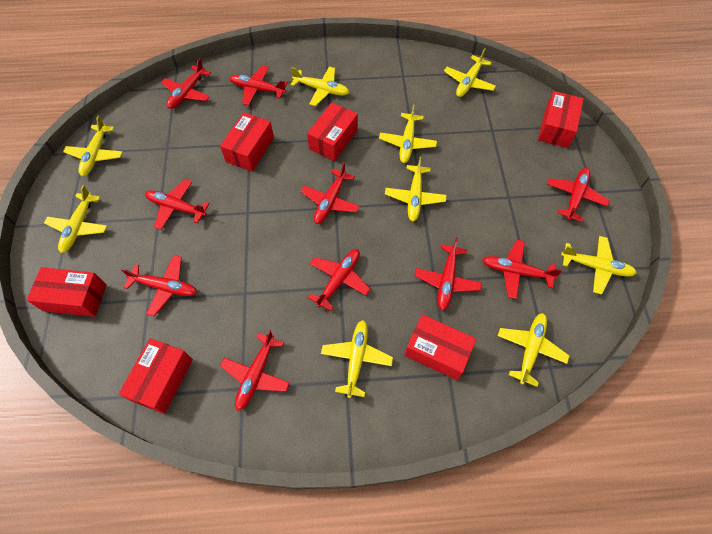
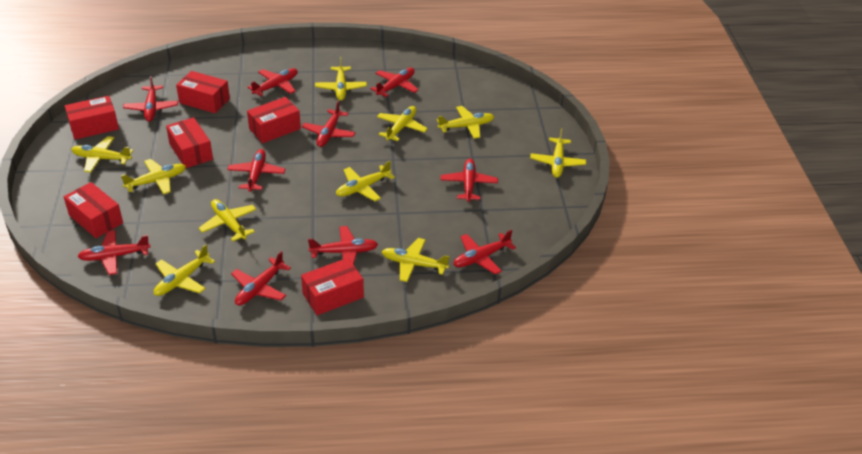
yellow plane: 9 -> 10

